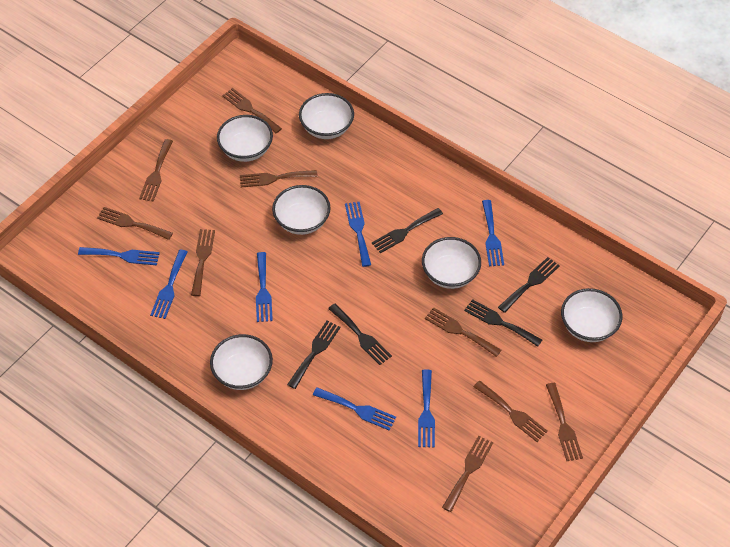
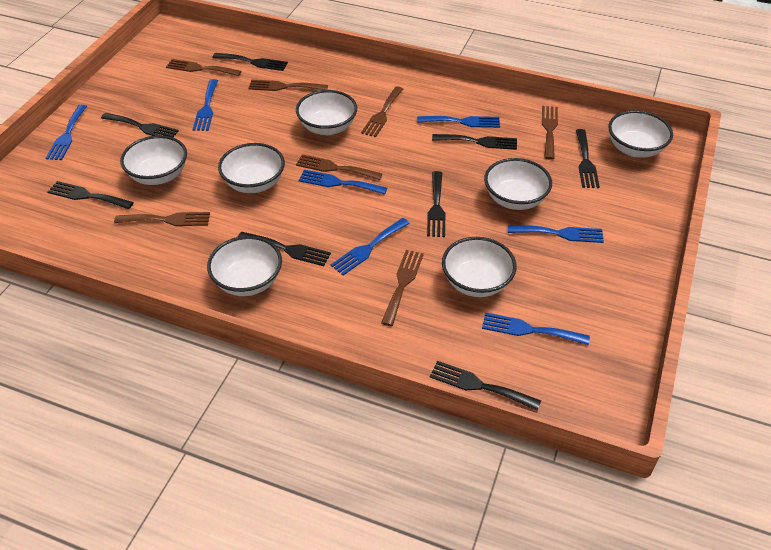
black fork: 5 -> 8
brown fork: 9 -> 7
white bowl: 6 -> 7

